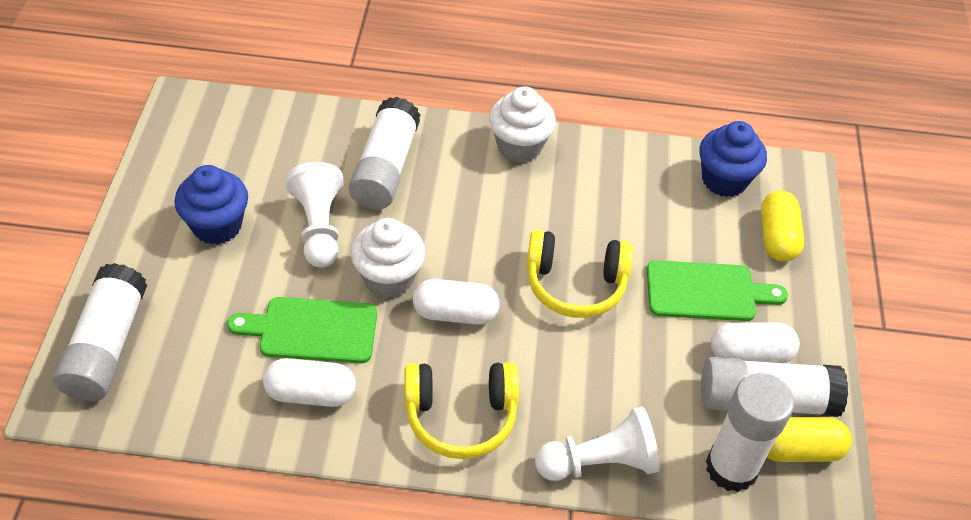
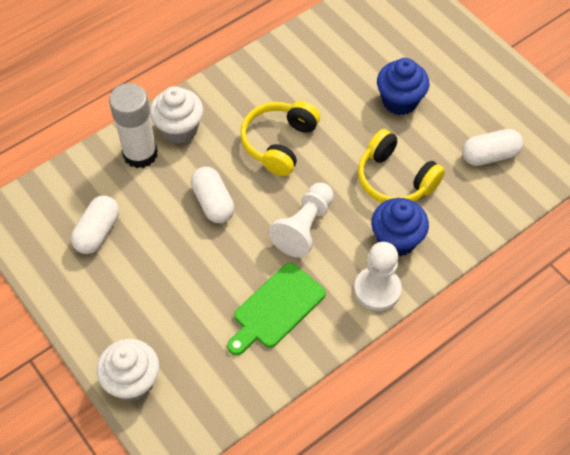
green cutting board: 2 -> 1
white glue stick: 4 -> 1
yellow capsule: 2 -> 0

